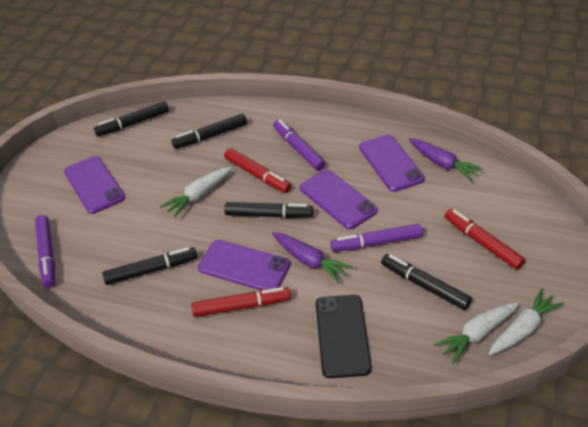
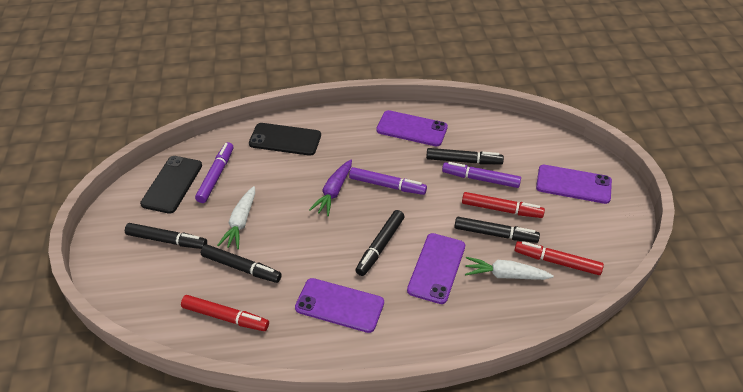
black phone: 1 -> 2
purple carrot: 2 -> 1
white carrot: 3 -> 2

